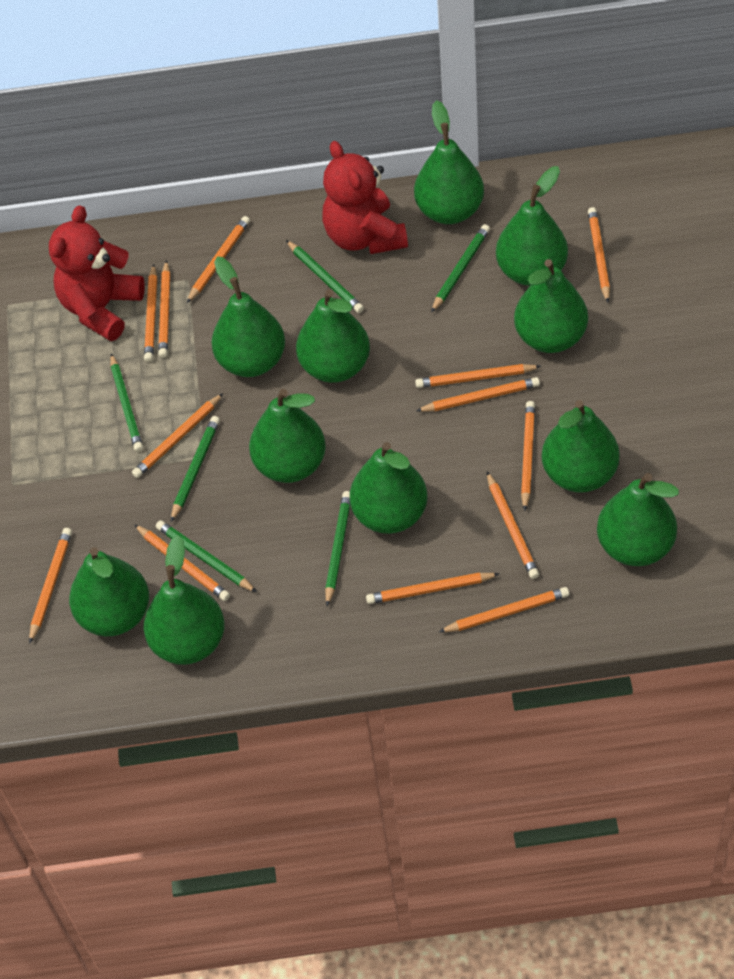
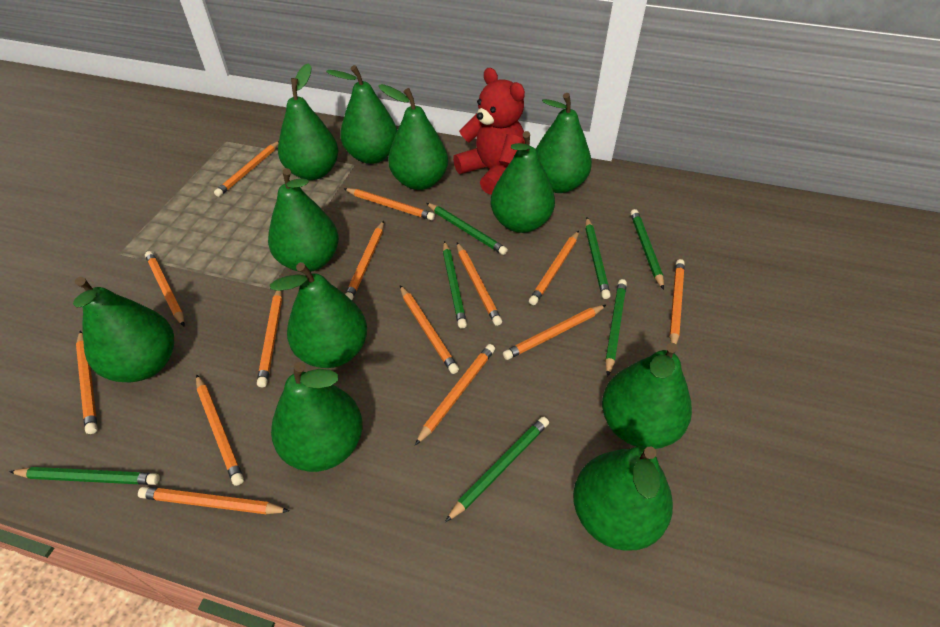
green pencil: 6 -> 7
orange pencil: 13 -> 14
red teddy bear: 2 -> 1

